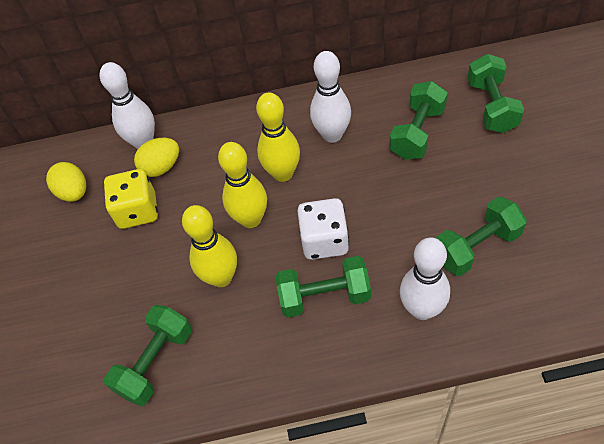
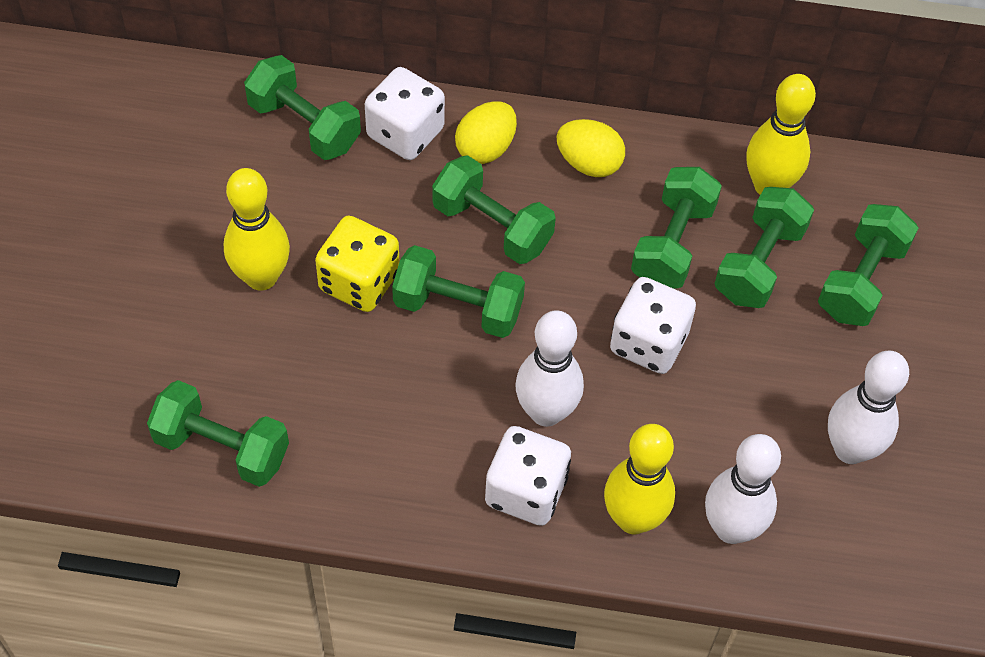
green dumbbell: 5 -> 7
white dice: 1 -> 3

